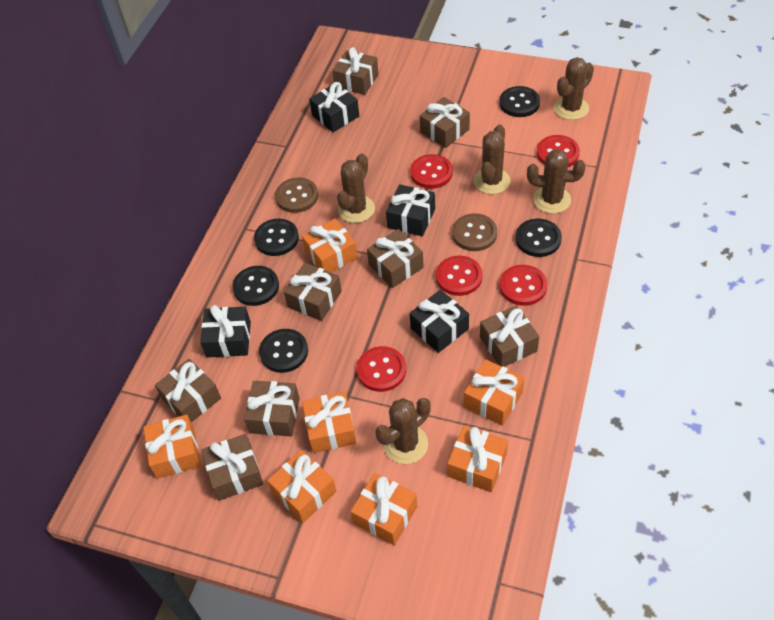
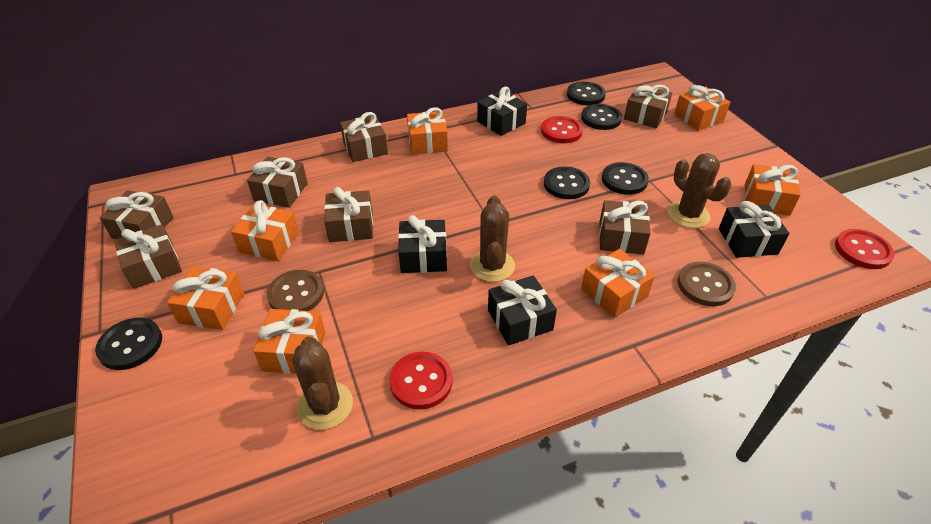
brown cactus: 5 -> 3
brown gift: 8 -> 7
red button: 5 -> 3

